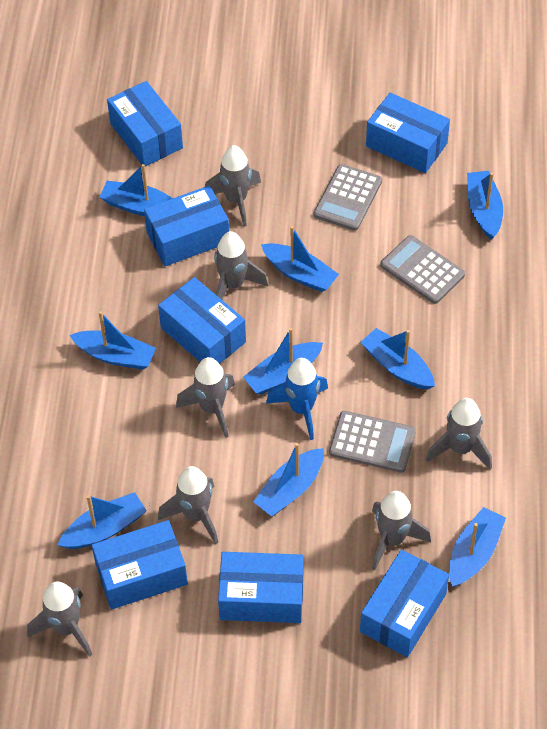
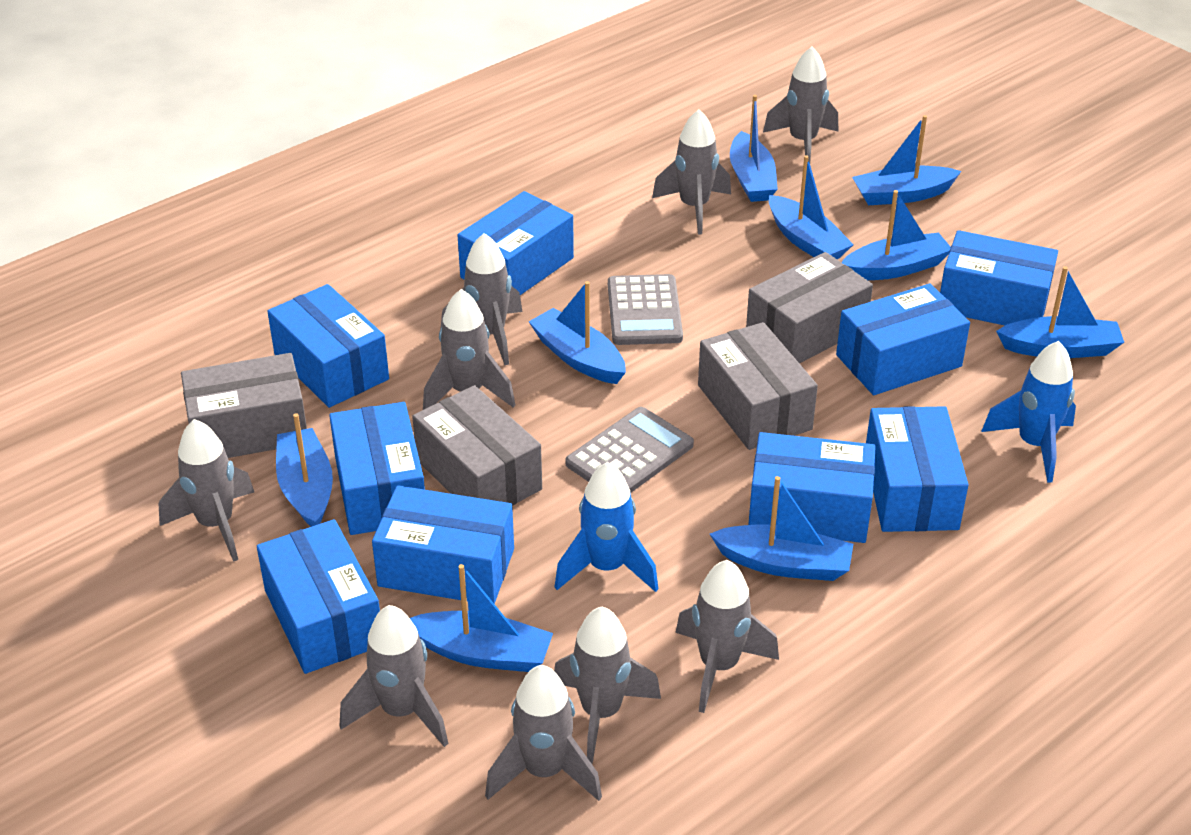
blue box: 7 -> 9
blue rocket: 1 -> 2
grey box: 0 -> 4
grey calculator: 3 -> 2
grey rocket: 7 -> 9

